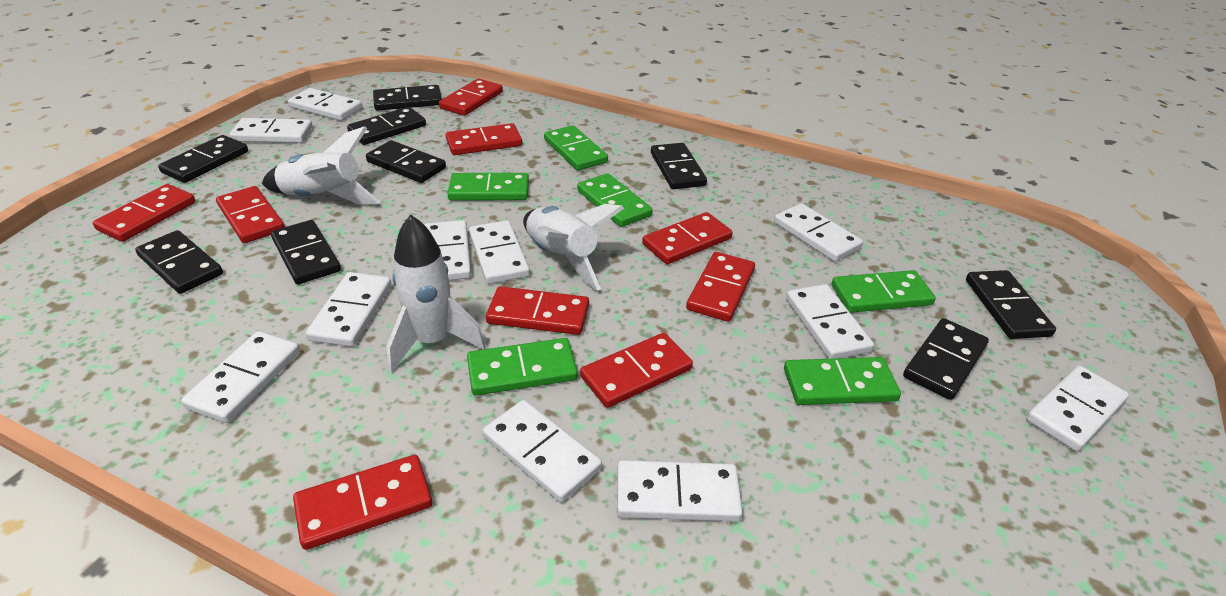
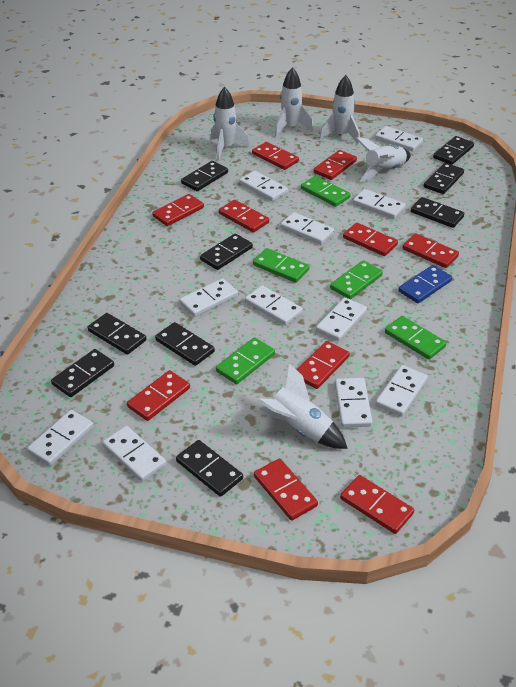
blue domino: 0 -> 1
green domino: 6 -> 5
red domino: 9 -> 10
white rocket: 3 -> 5

